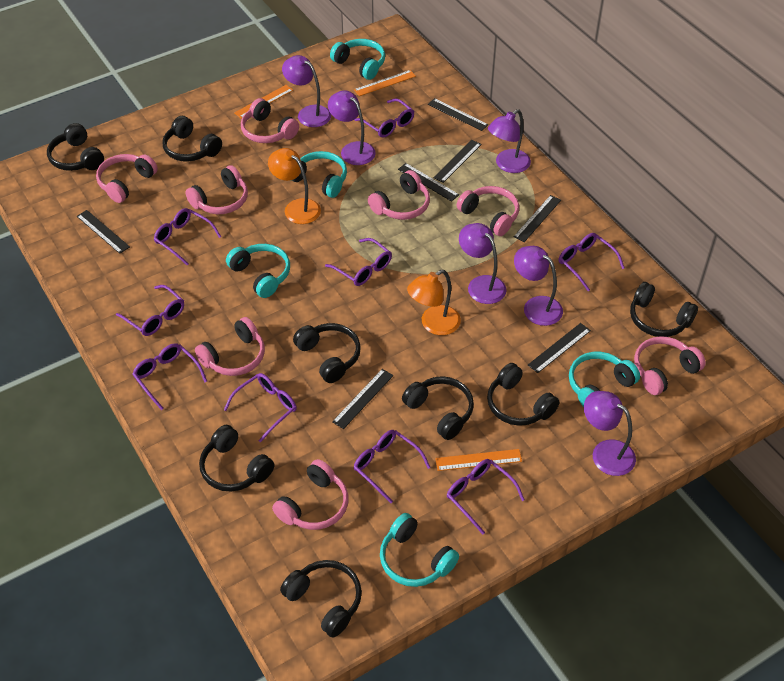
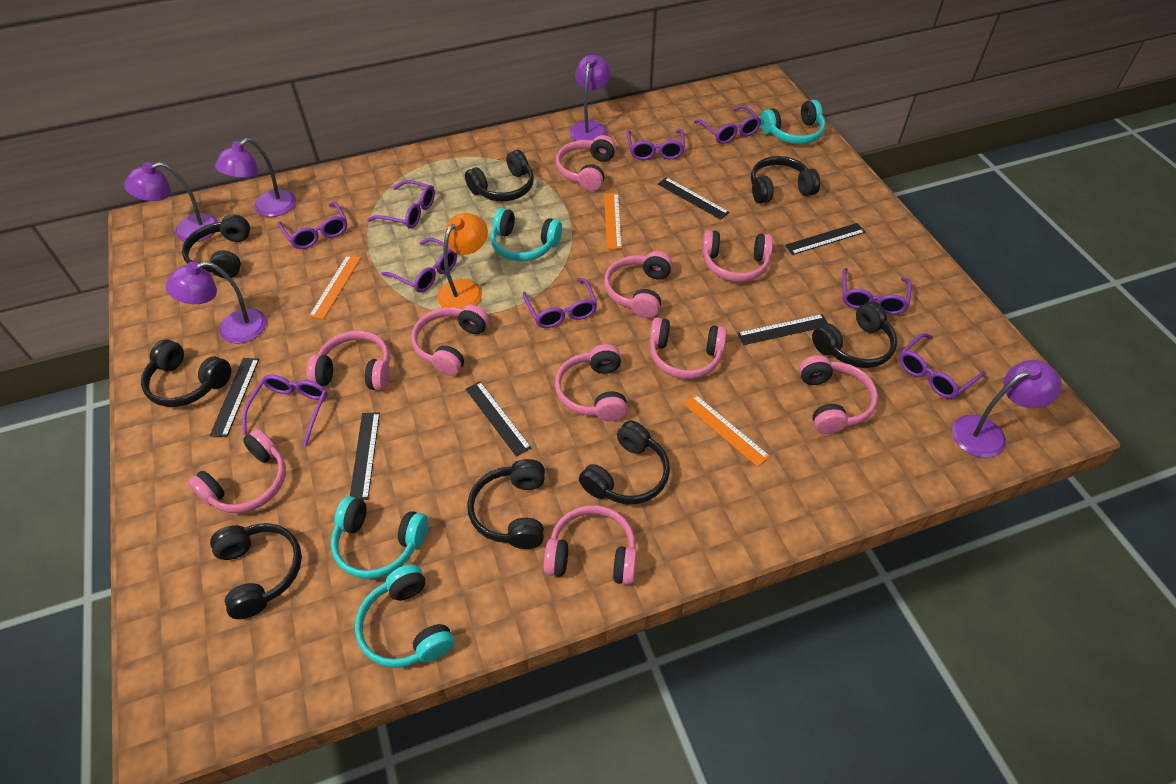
black ruler: 7 -> 6
orange lamp: 2 -> 1
pink headphones: 8 -> 10
purple lamp: 6 -> 5
turquoise headphones: 5 -> 4

